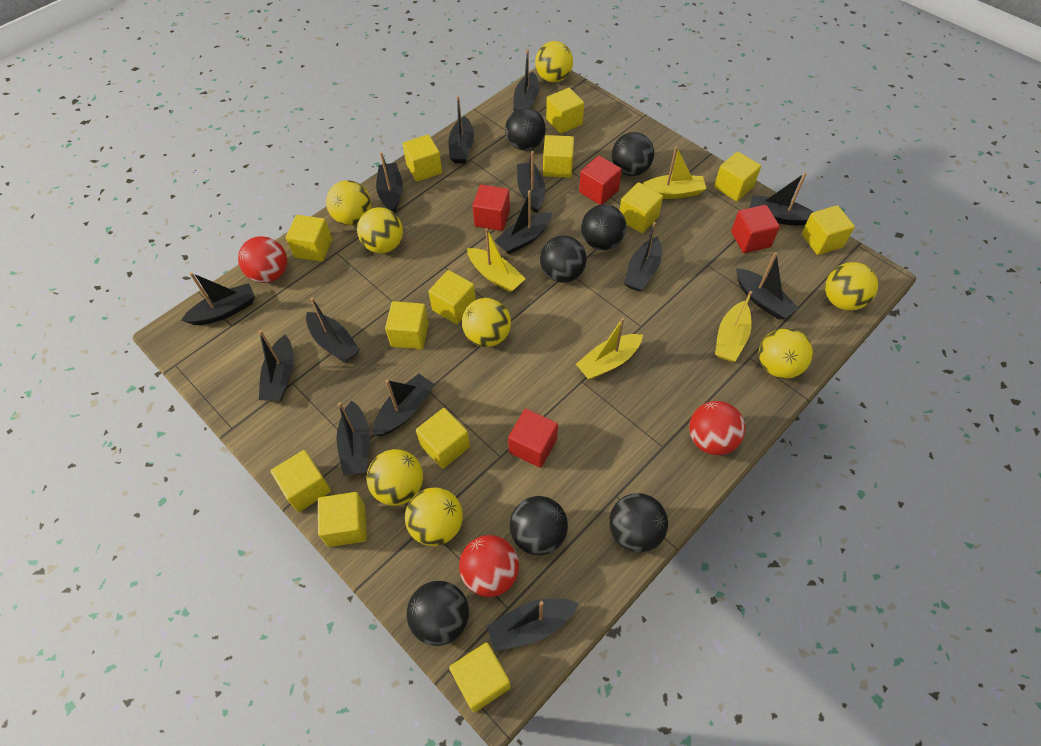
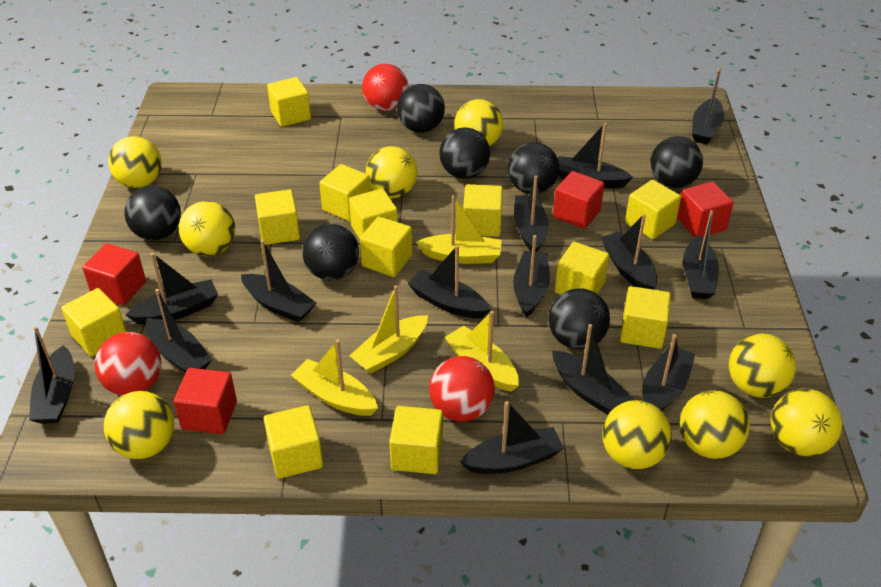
yellow ball: 8 -> 9
yellow cube: 13 -> 12

